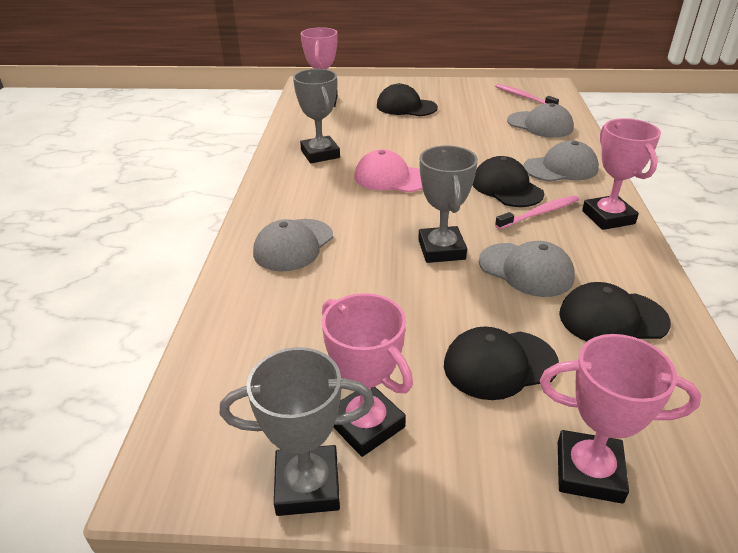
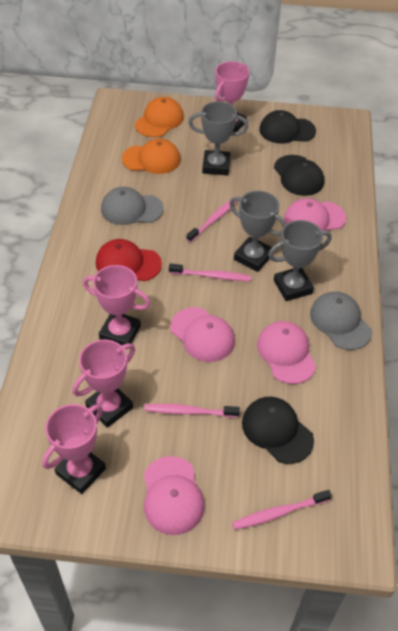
black cap: 4 -> 3
grey cap: 4 -> 2
orange cap: 0 -> 2
pink cap: 1 -> 4
pink toothbrush: 2 -> 4
red cap: 0 -> 1

